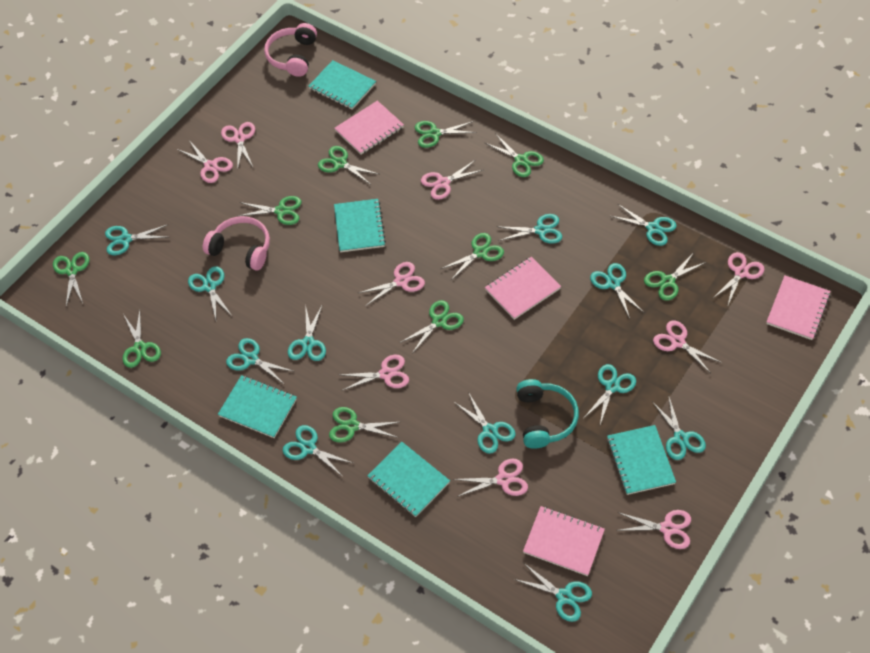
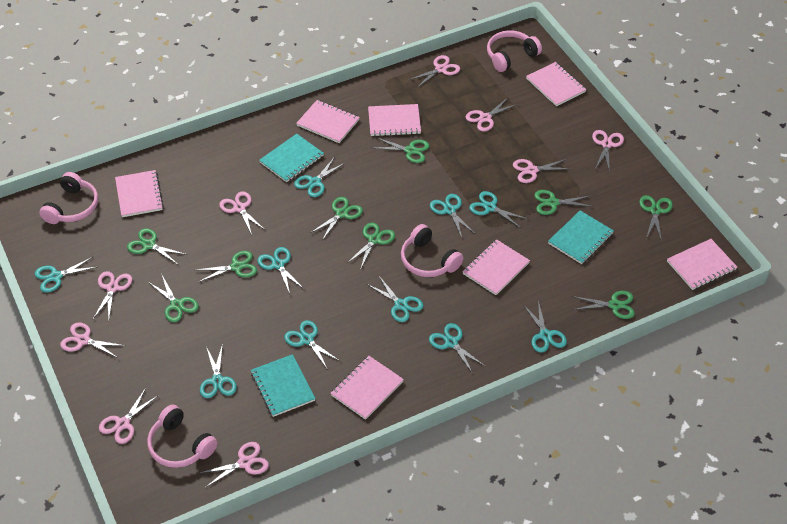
green scissors: 10 -> 9
pink headphones: 2 -> 4
pink notebook: 4 -> 7
turquoise headphones: 1 -> 0
turquoise notebook: 5 -> 3
turquoise scissors: 12 -> 10

